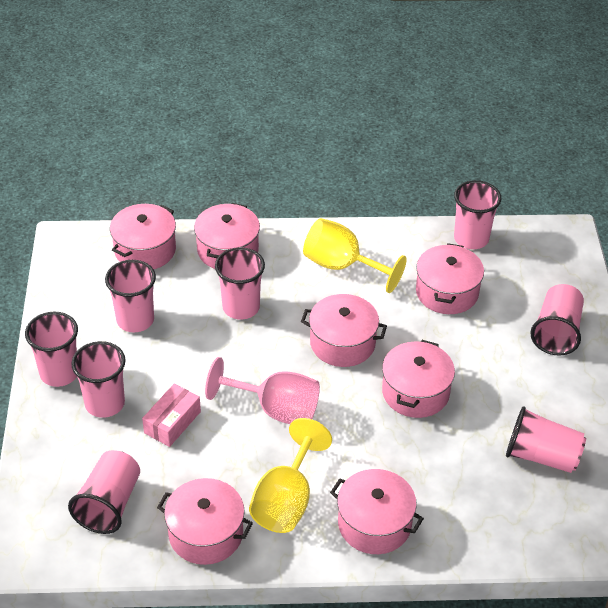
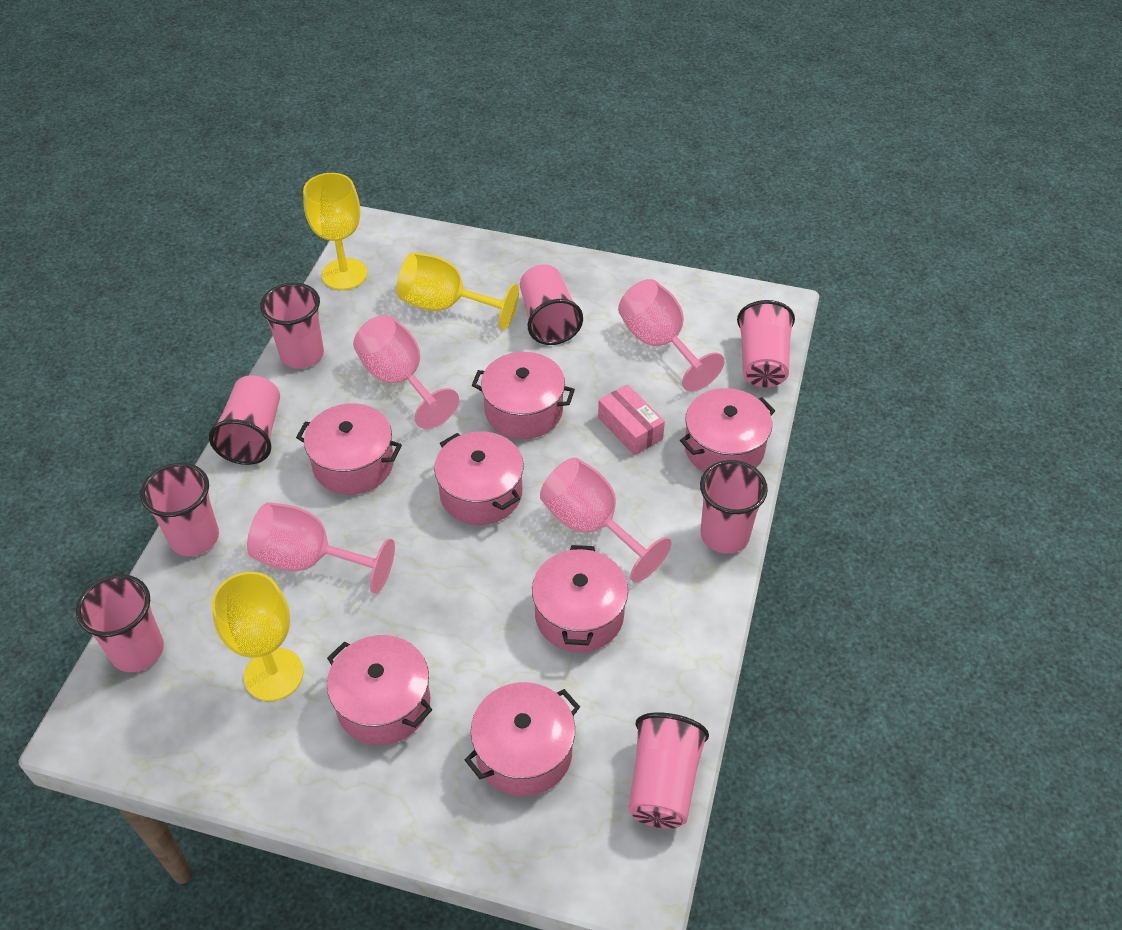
pink goblet: 1 -> 4
yellow goblet: 2 -> 3

